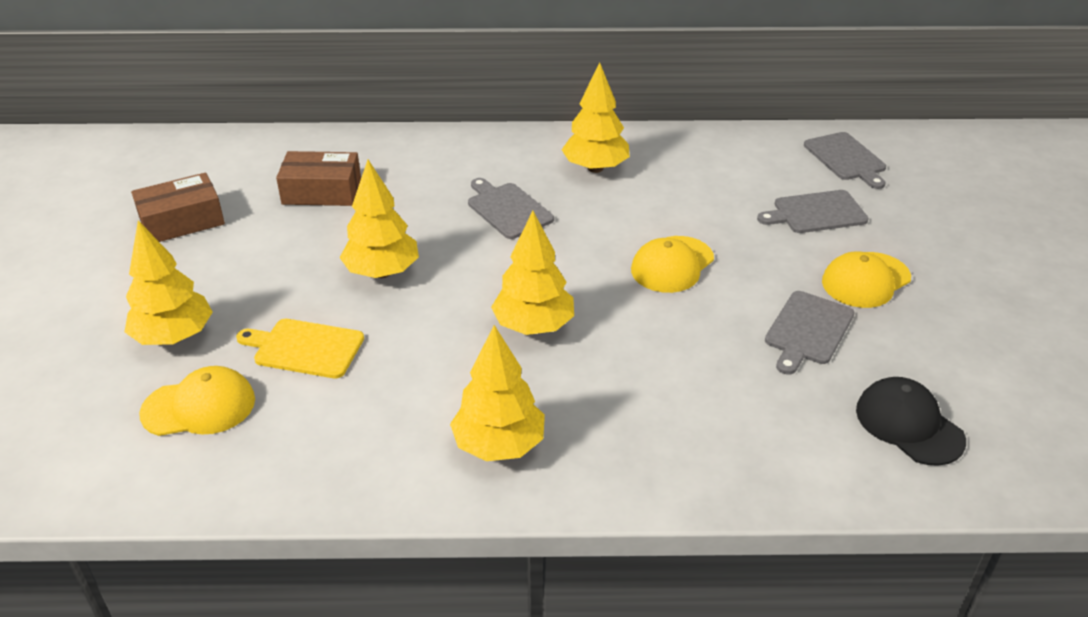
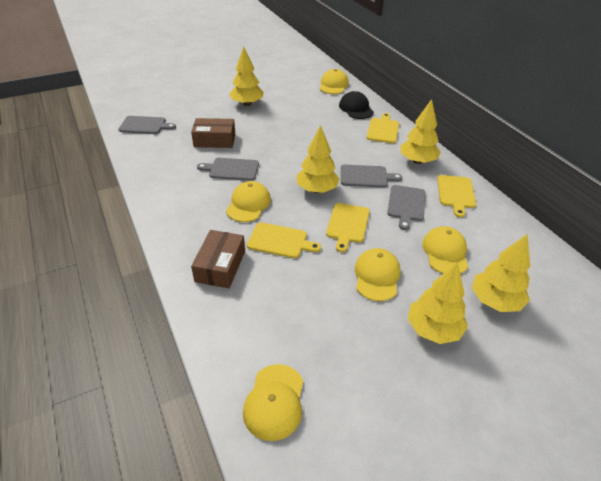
yellow cap: 3 -> 5
yellow cutting board: 1 -> 4

